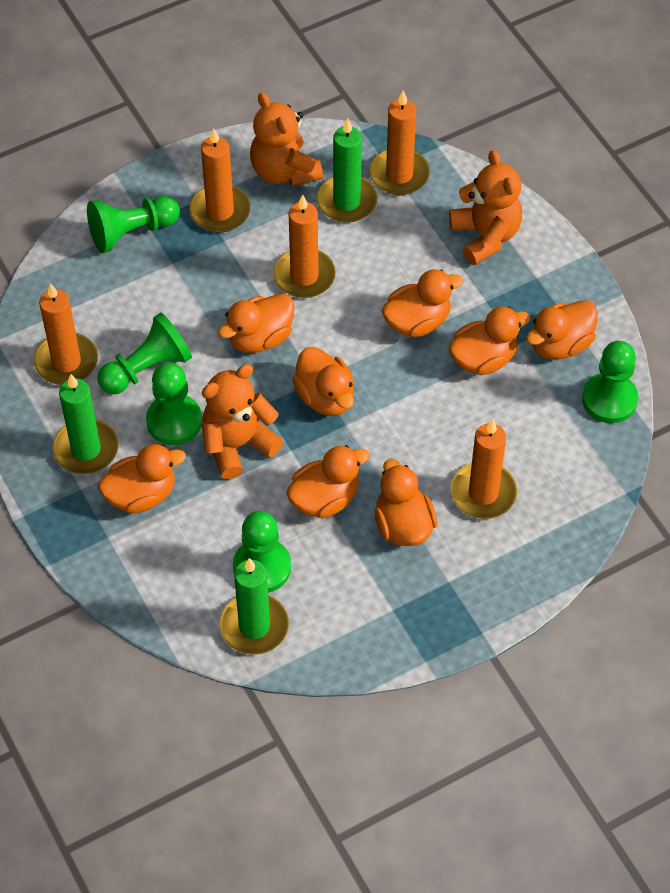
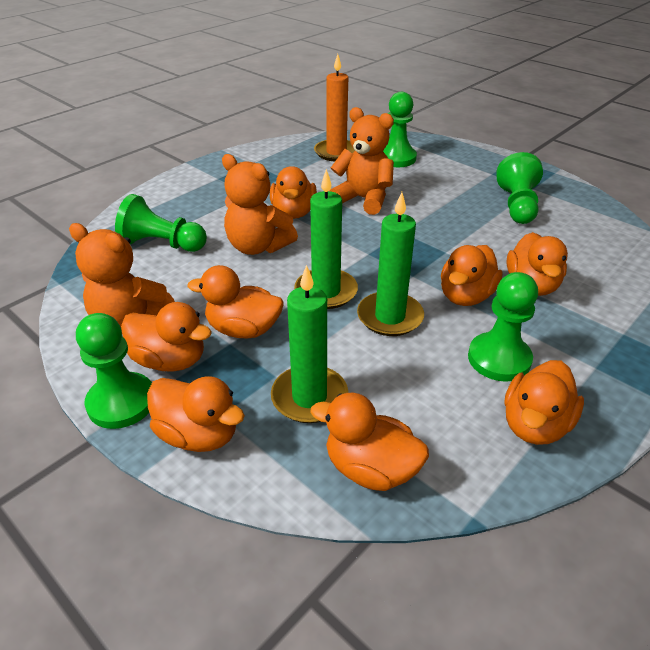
orange candle: 5 -> 1

